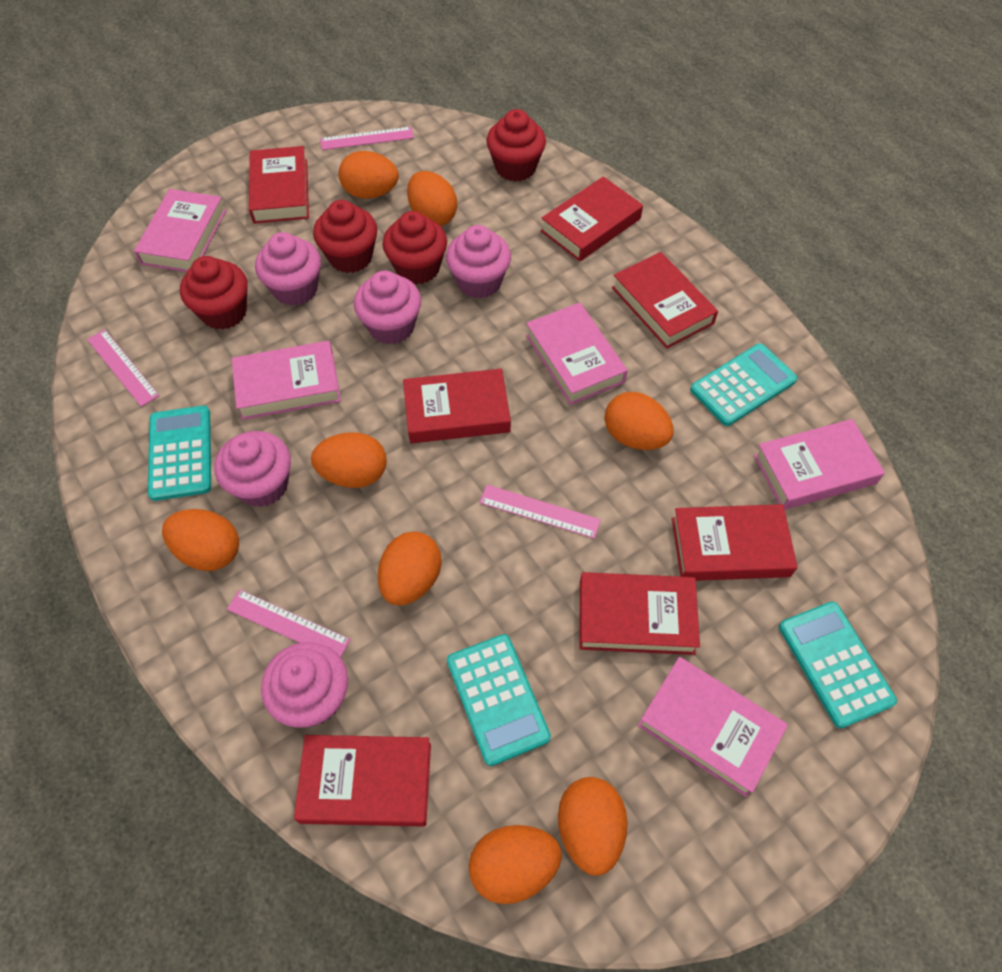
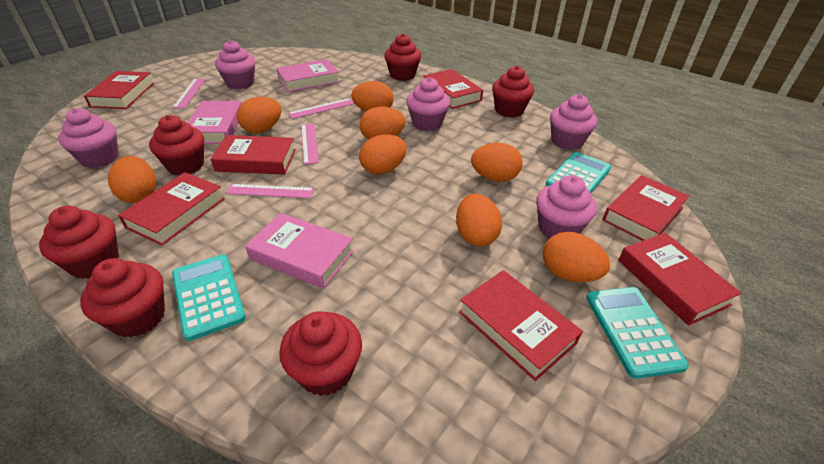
pink book: 5 -> 3
red cupcake: 4 -> 6
turquoise calculator: 4 -> 3

